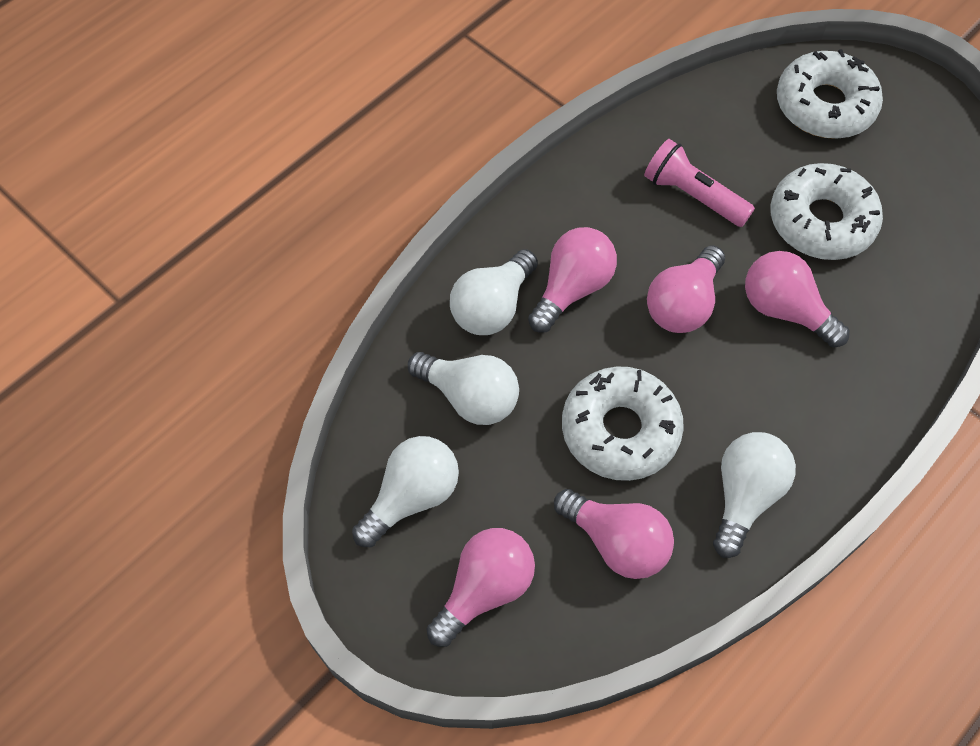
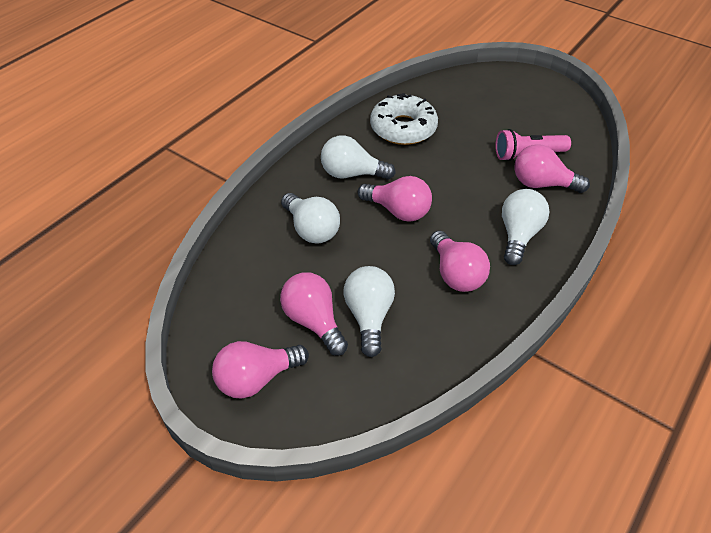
white donut: 3 -> 1

